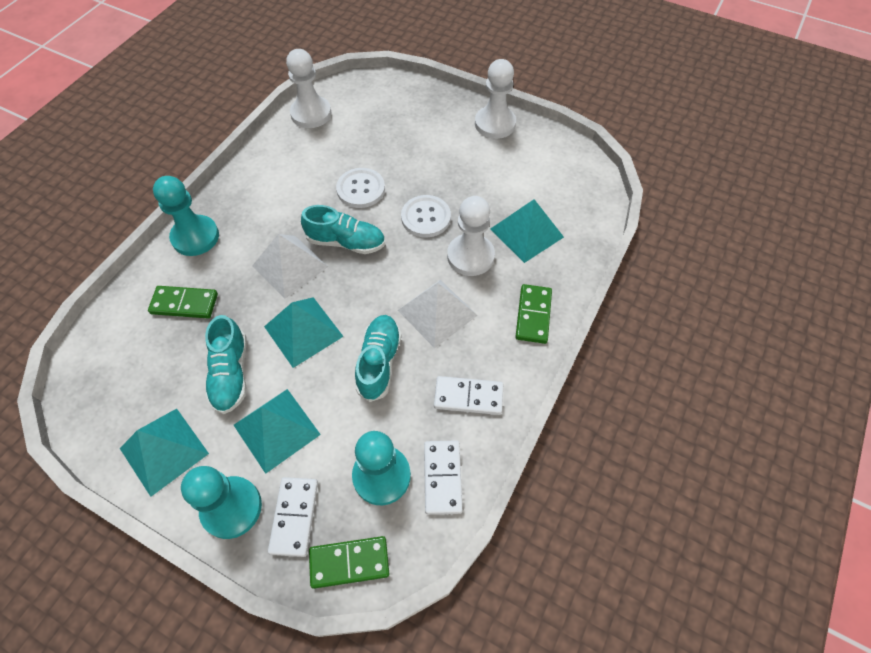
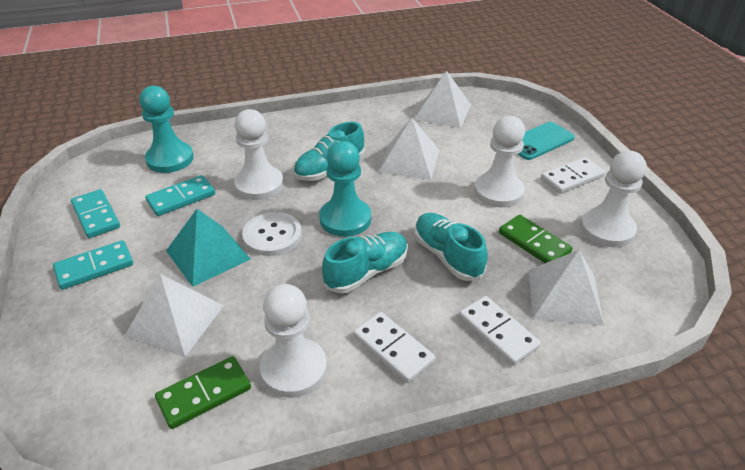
green domino: 3 -> 2
turquoise domino: 0 -> 3
turquoise pawn: 3 -> 2
turquoise phone: 0 -> 1
turquoise pyramid: 4 -> 1
white button: 2 -> 1
white pawn: 3 -> 4
white pyramid: 2 -> 4

